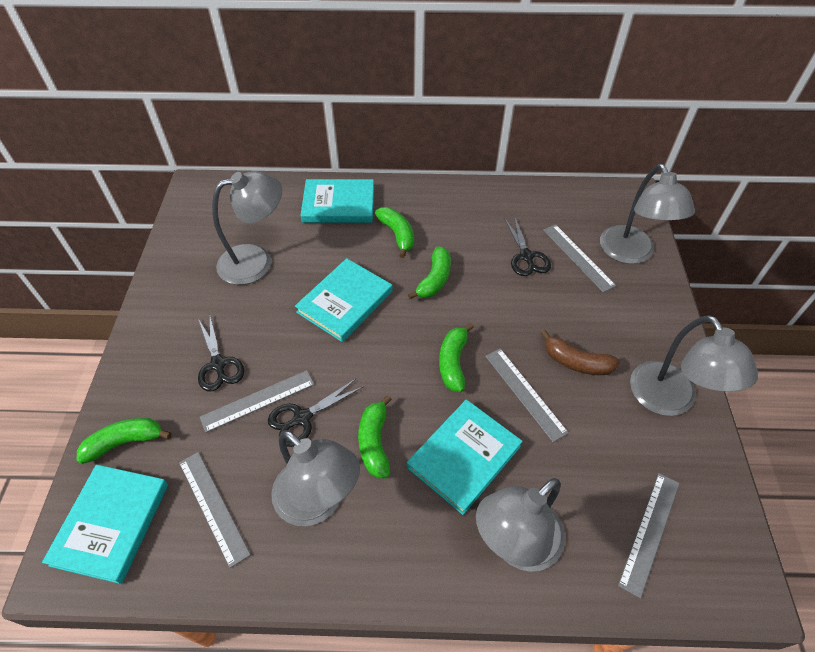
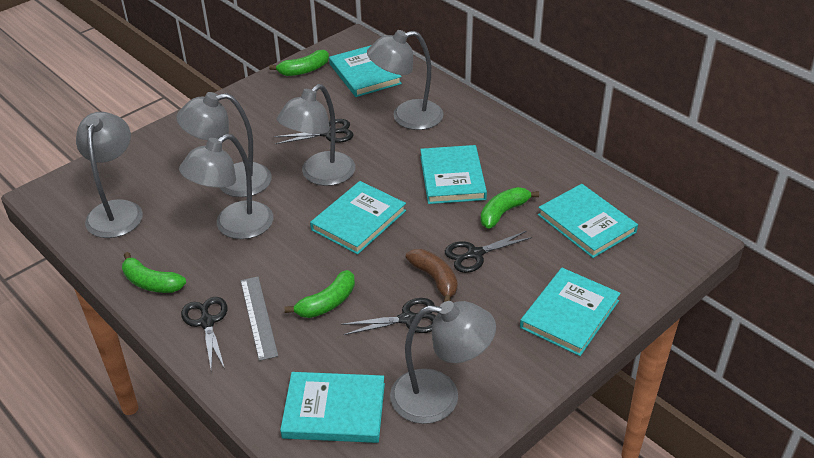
black scissors: 3 -> 4
green banana: 5 -> 4
grey lamp: 5 -> 6
grey ruler: 5 -> 1
turquoise book: 4 -> 6

